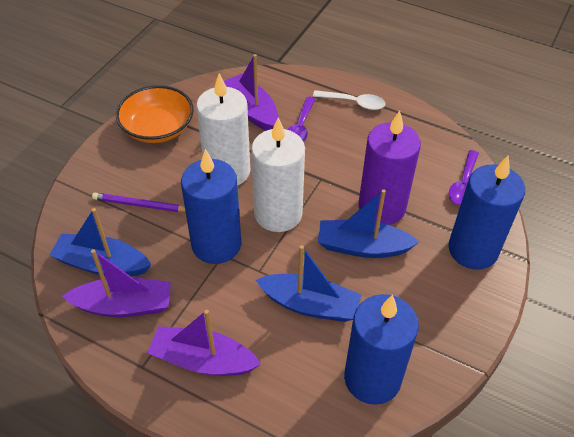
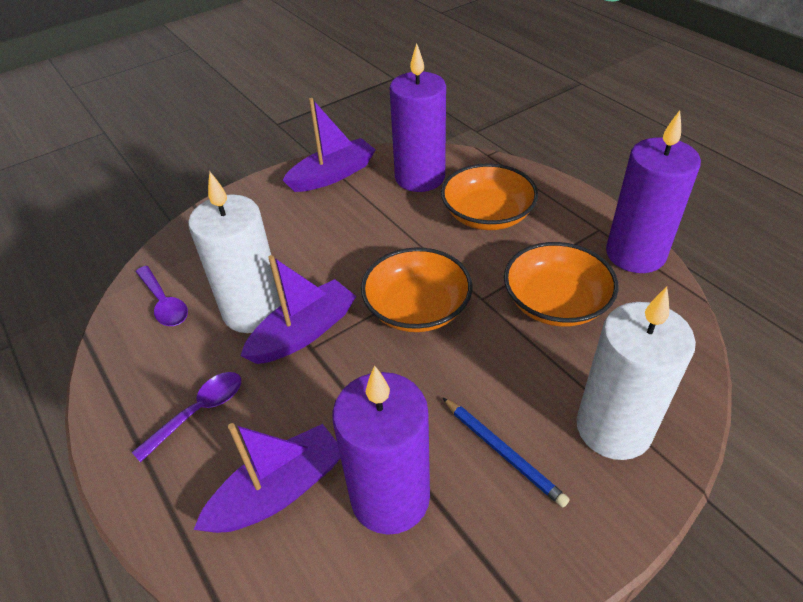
blue boat: 3 -> 0
blue candle: 3 -> 0
blue pencil: 0 -> 1
orange bowl: 1 -> 3
purple candle: 1 -> 3
purple pencil: 1 -> 0
white spoon: 1 -> 0

